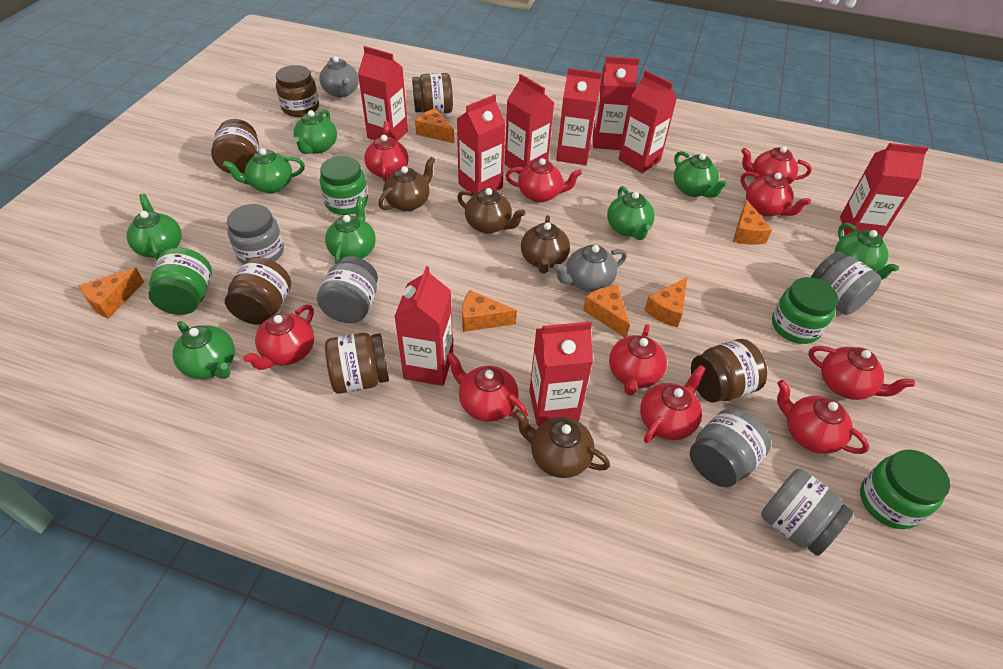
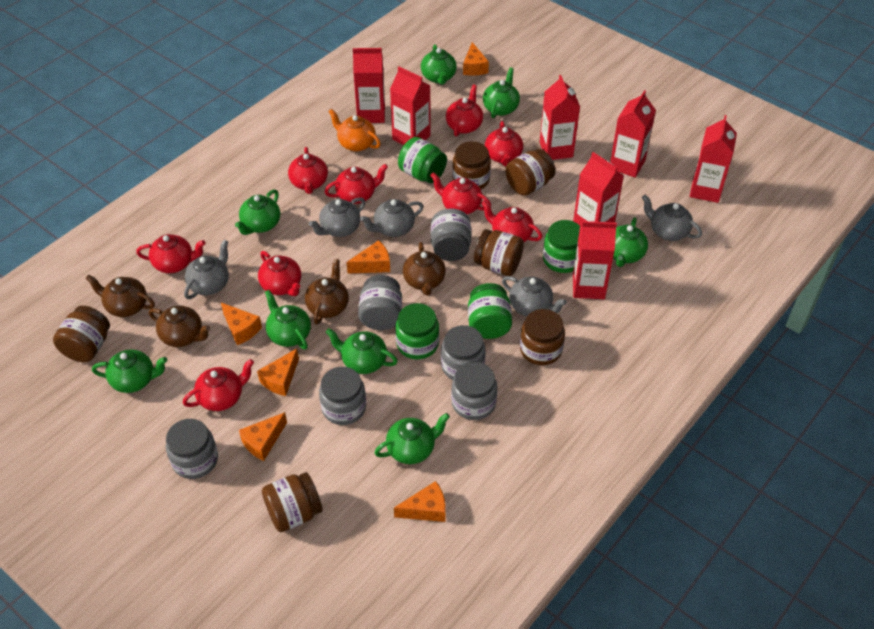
grey jar: 5 -> 6
grey teapot: 2 -> 5
orange teapot: 0 -> 1
red carton: 9 -> 7
red teapot: 10 -> 9

